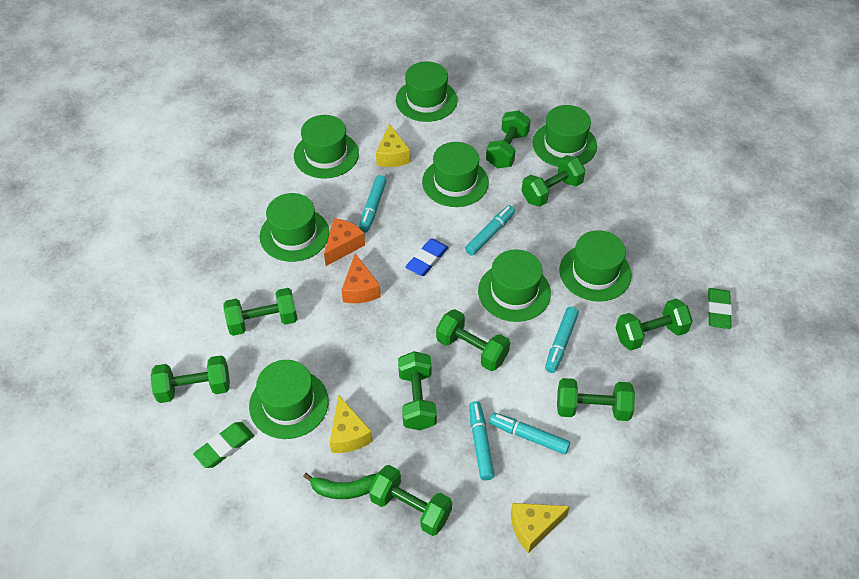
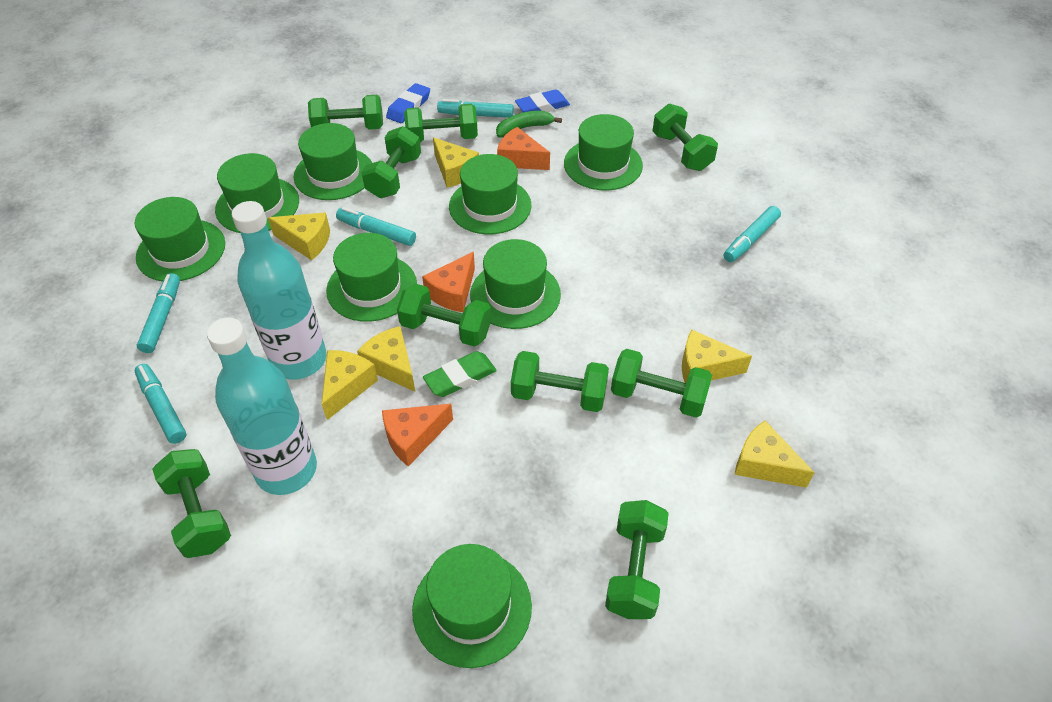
blue eraser: 1 -> 2
green eraser: 2 -> 1
orange cheese: 2 -> 3
turquoise bottle: 0 -> 2
yellow cheese: 3 -> 6

